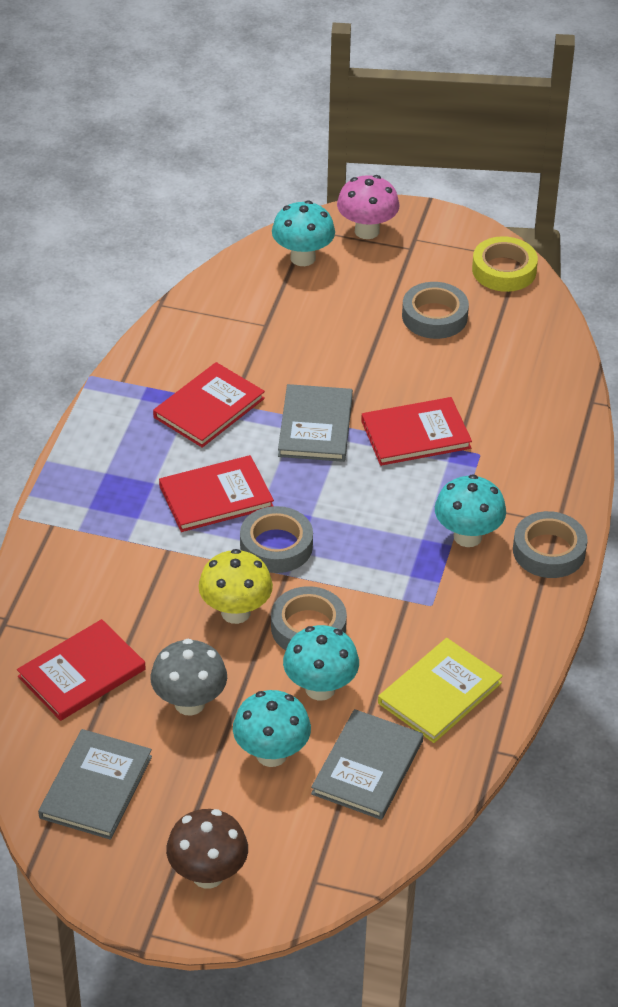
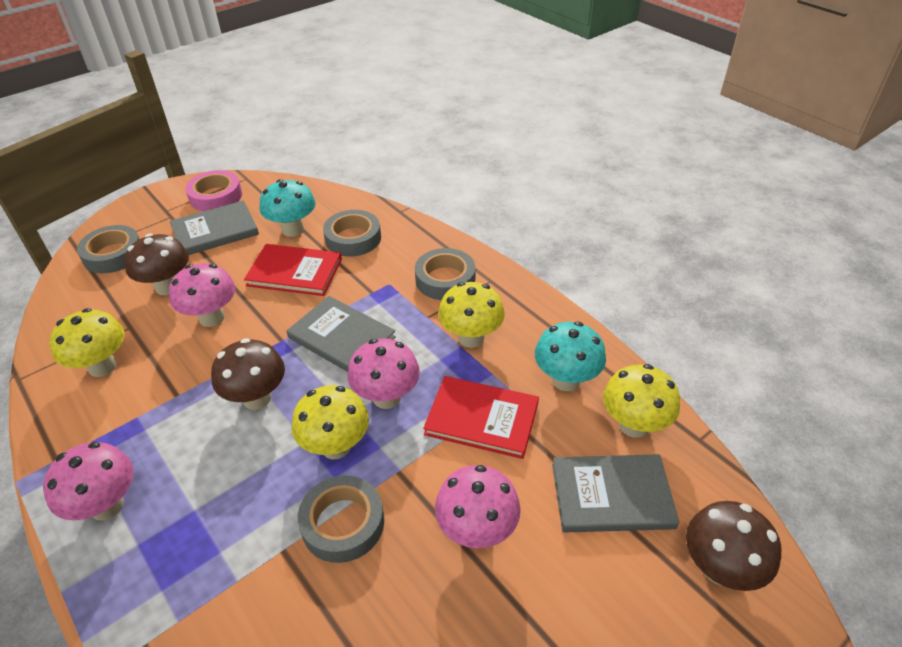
brown mushroom: 1 -> 3
grey mushroom: 1 -> 0
pink mushroom: 1 -> 4
pink tape: 0 -> 1
red book: 4 -> 2
turquoise mushroom: 4 -> 2
yellow book: 1 -> 0
yellow mushroom: 1 -> 4
yellow tape: 1 -> 0

